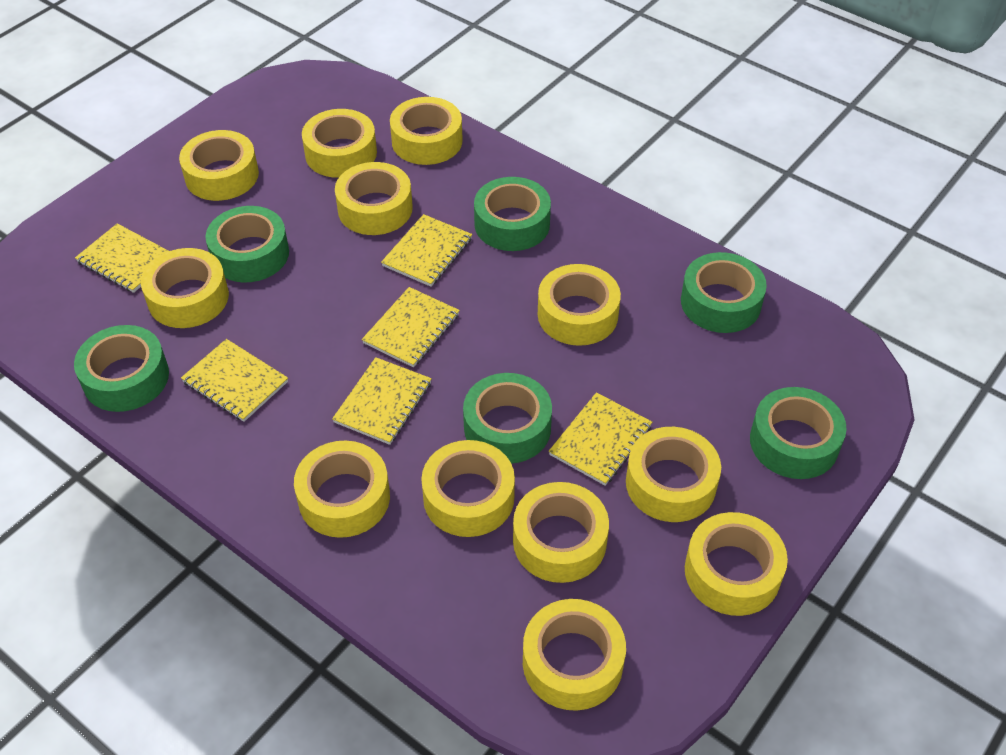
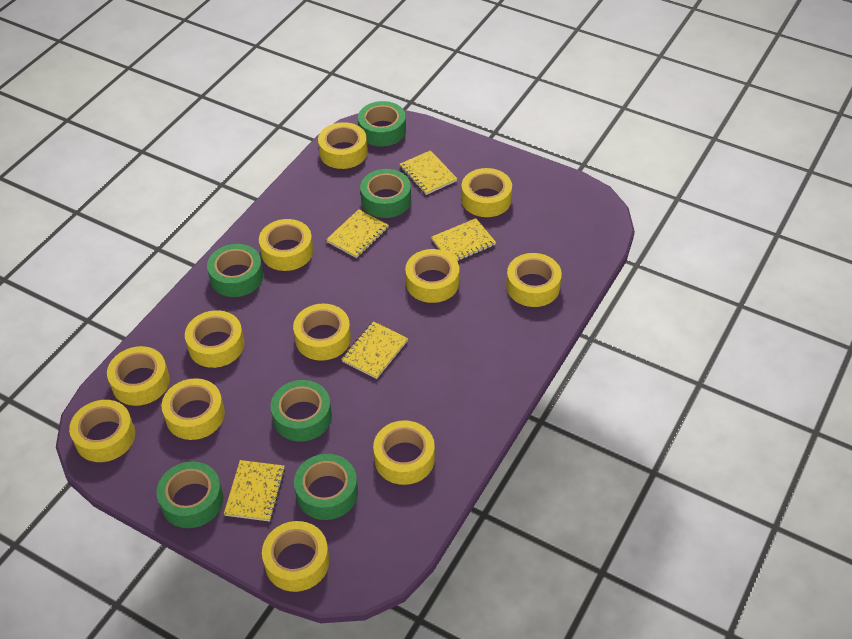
yellow notebook: 6 -> 5

